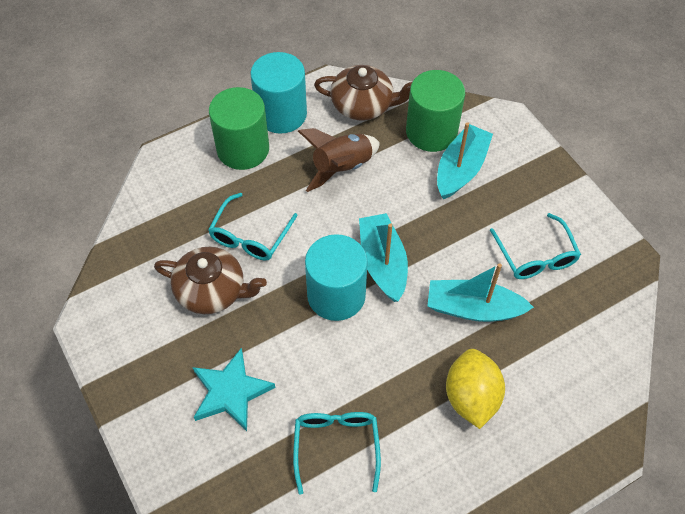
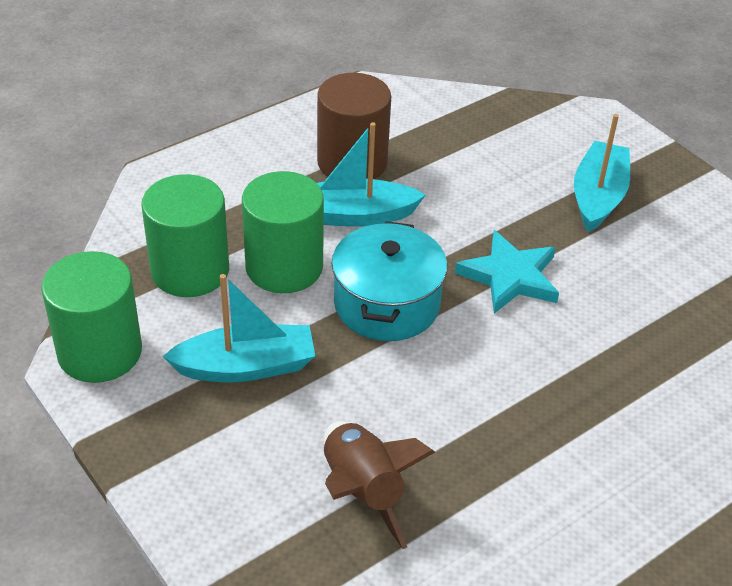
brown cylinder: 0 -> 1
brown teapot: 2 -> 0
green cylinder: 2 -> 3
turquoise cylinder: 2 -> 0
turquoise glasses: 3 -> 0
turquoise pot: 0 -> 1
yellow lemon: 1 -> 0

